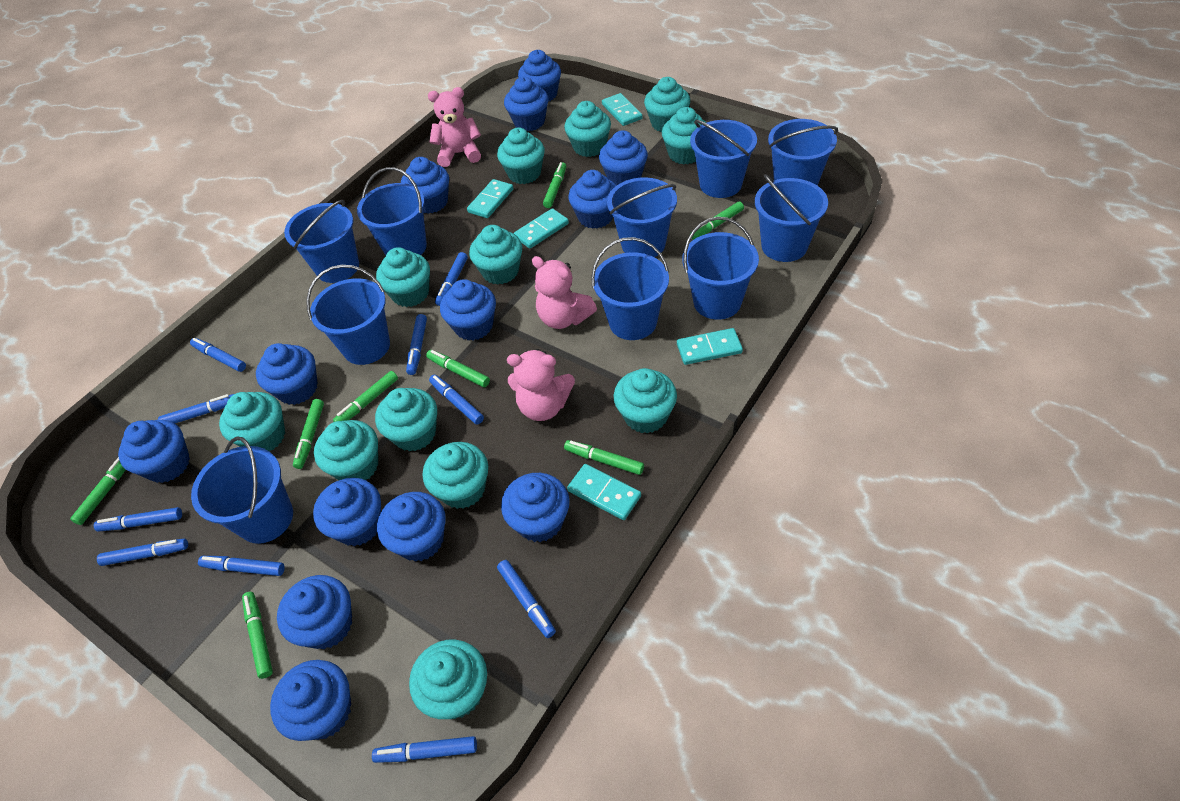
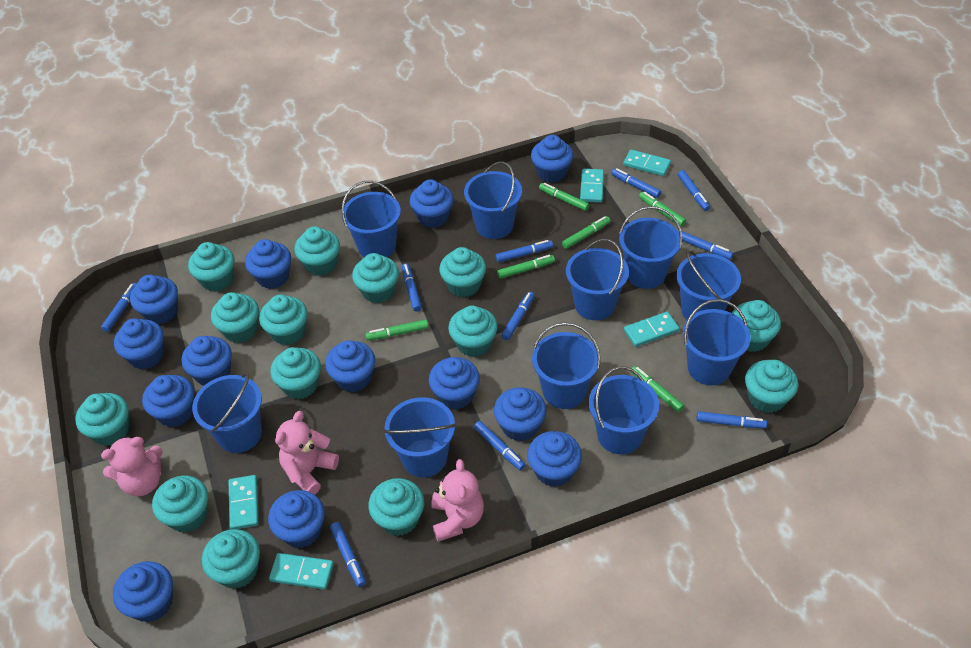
green marker: 8 -> 6
turquoise cupcake: 12 -> 14

